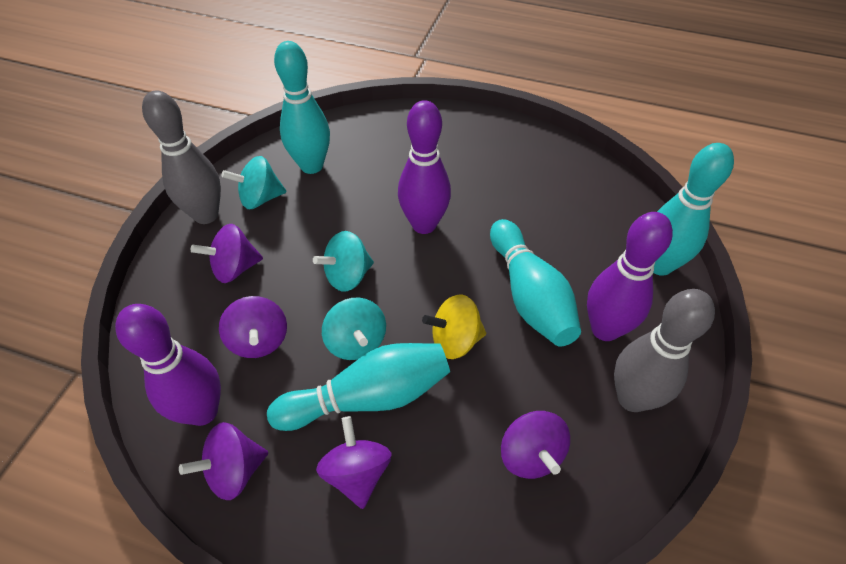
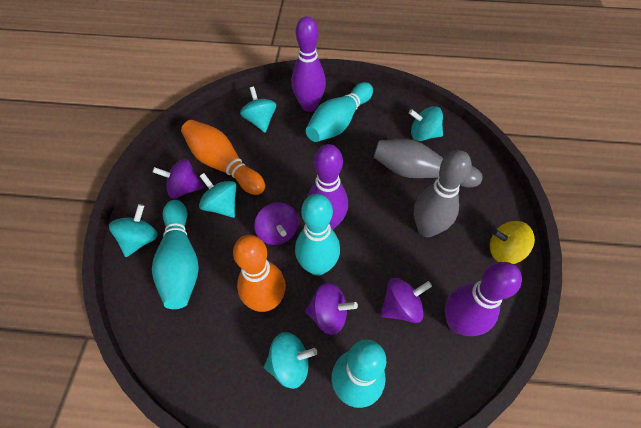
orange bowling pin: 0 -> 2
purple spinning top: 5 -> 4
turquoise spinning top: 3 -> 5

